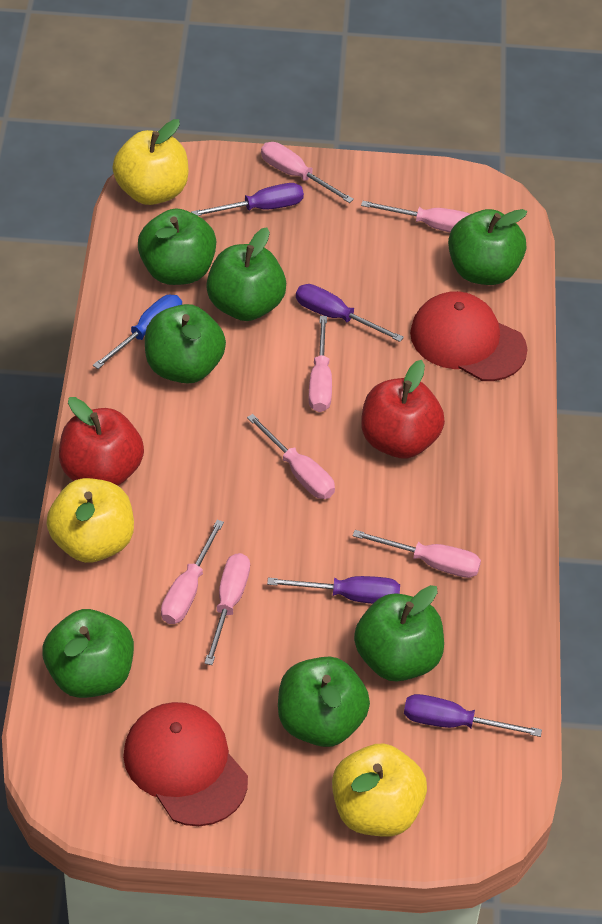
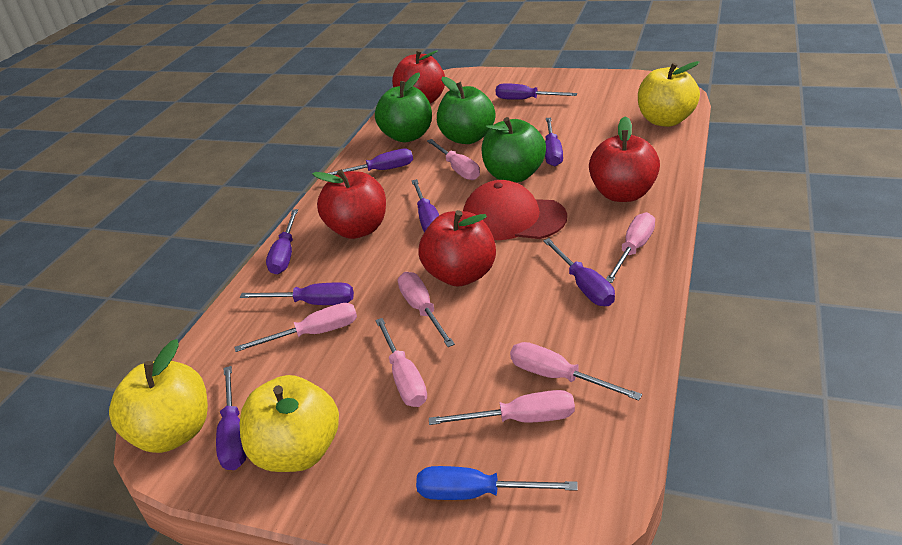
green apple: 7 -> 3
purple screwdriver: 4 -> 8
red apple: 2 -> 4
red cap: 2 -> 1

